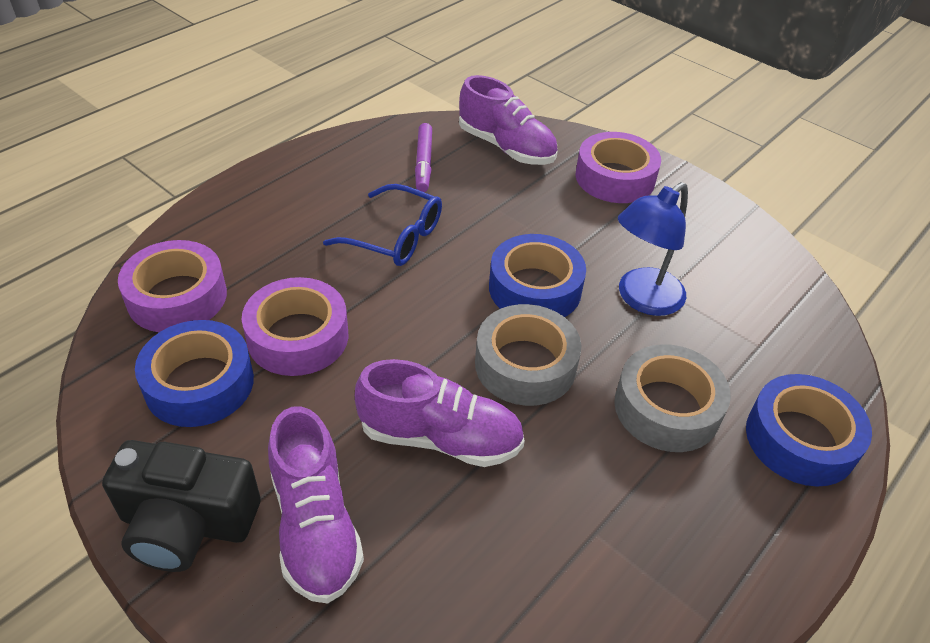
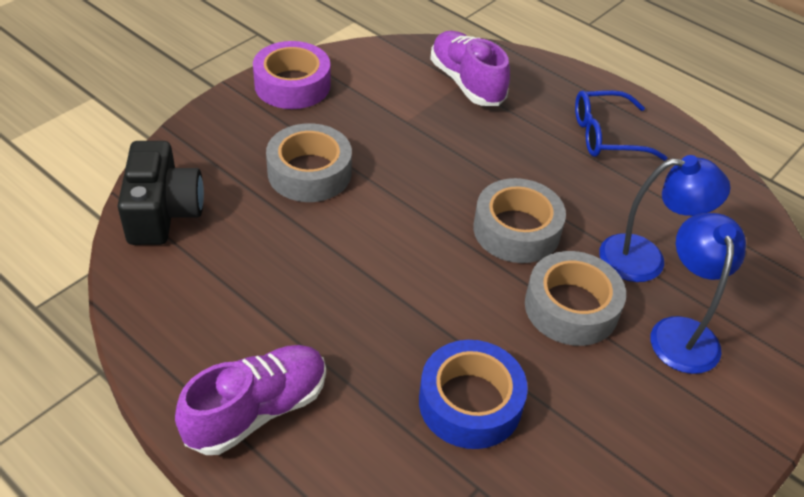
blue lamp: 1 -> 2
blue tape: 3 -> 1
grey tape: 2 -> 3
purple marker: 1 -> 0
purple shoe: 3 -> 2
purple tape: 3 -> 1

